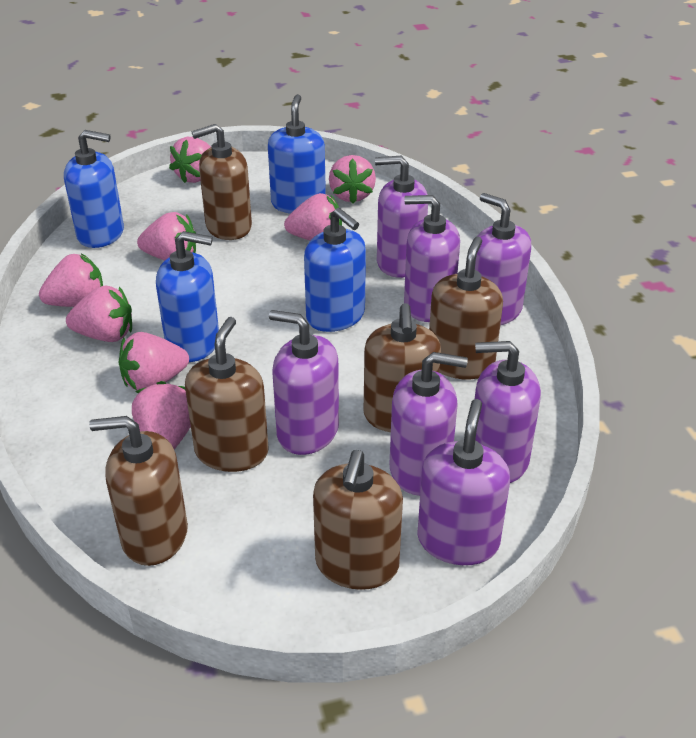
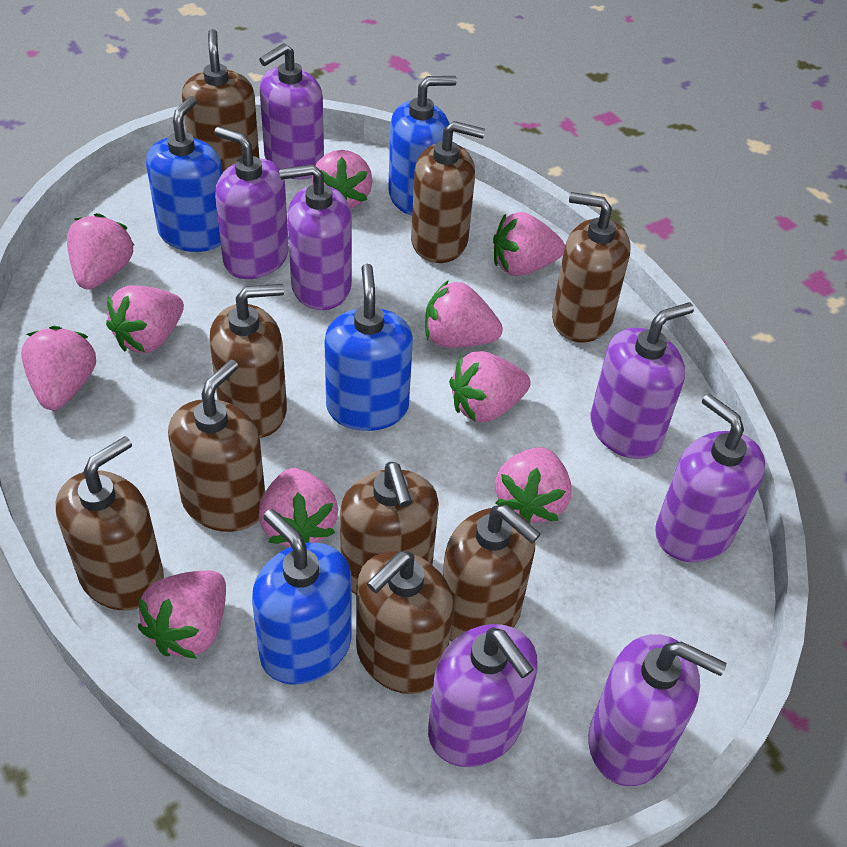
brown soap dispenser: 6 -> 9
pink strawberry: 8 -> 10

